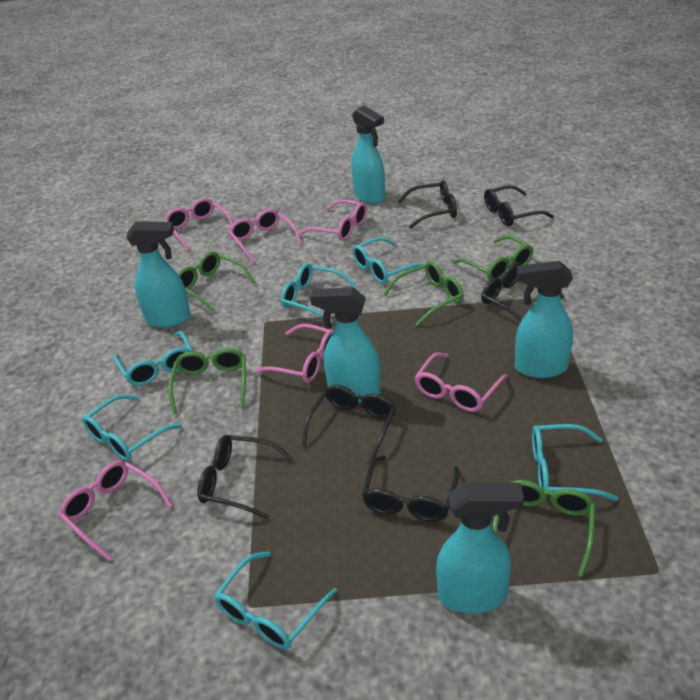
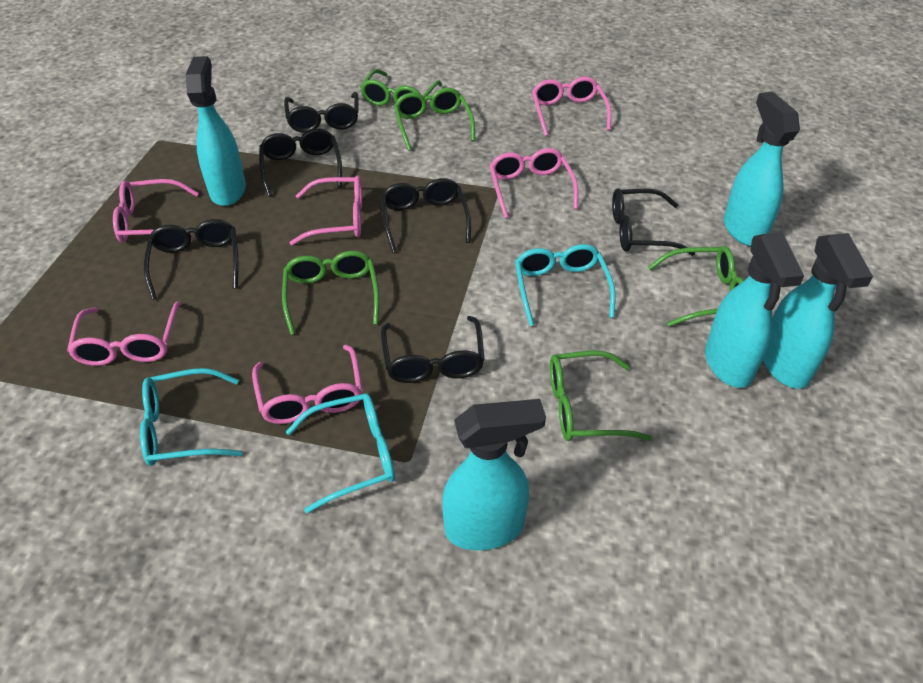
turquoise glasses: 6 -> 3

